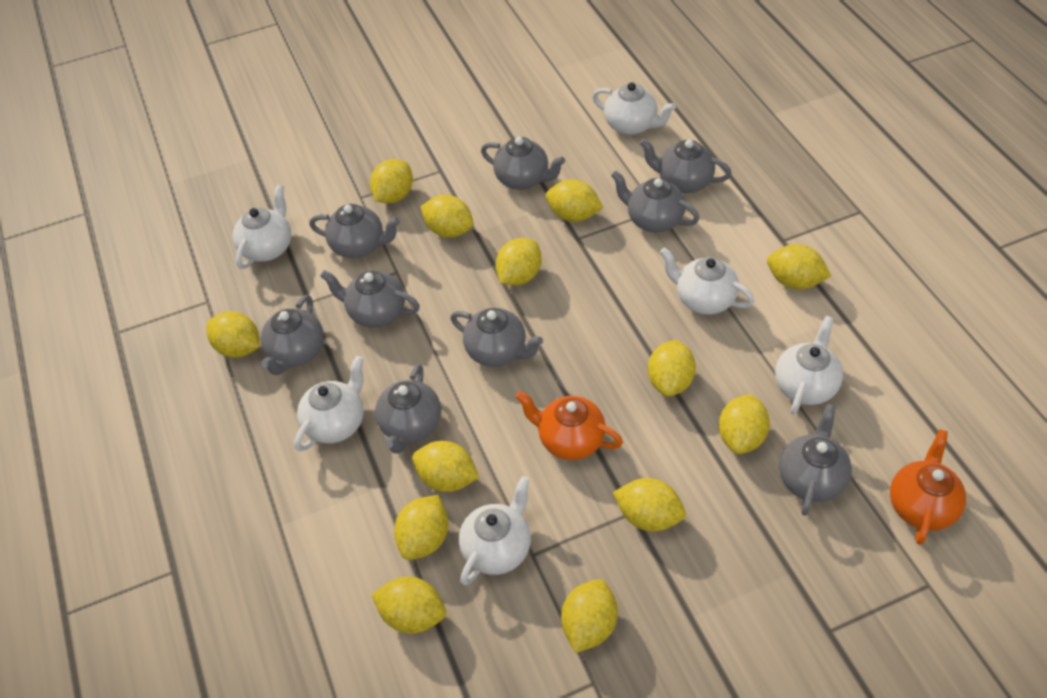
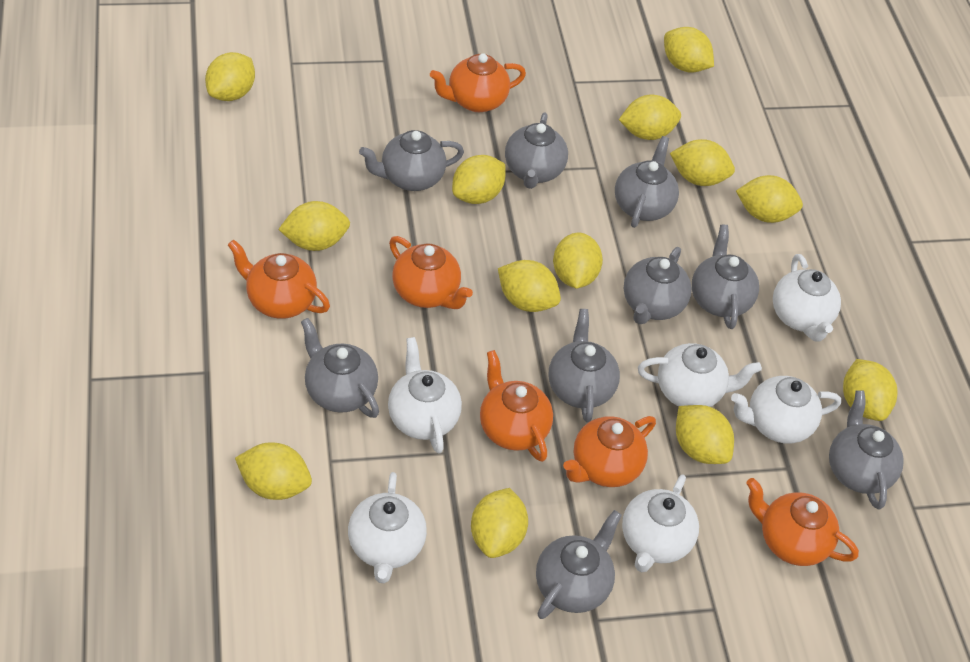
orange teapot: 2 -> 6

